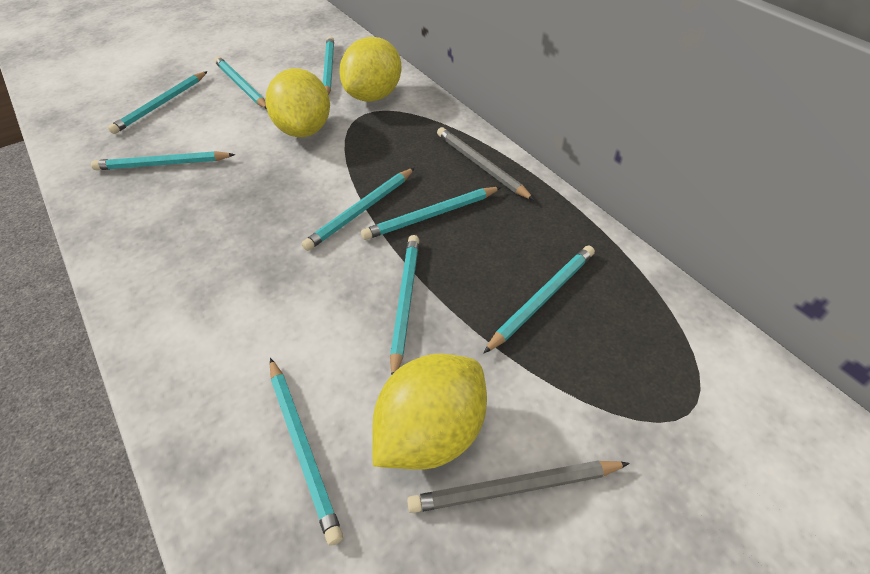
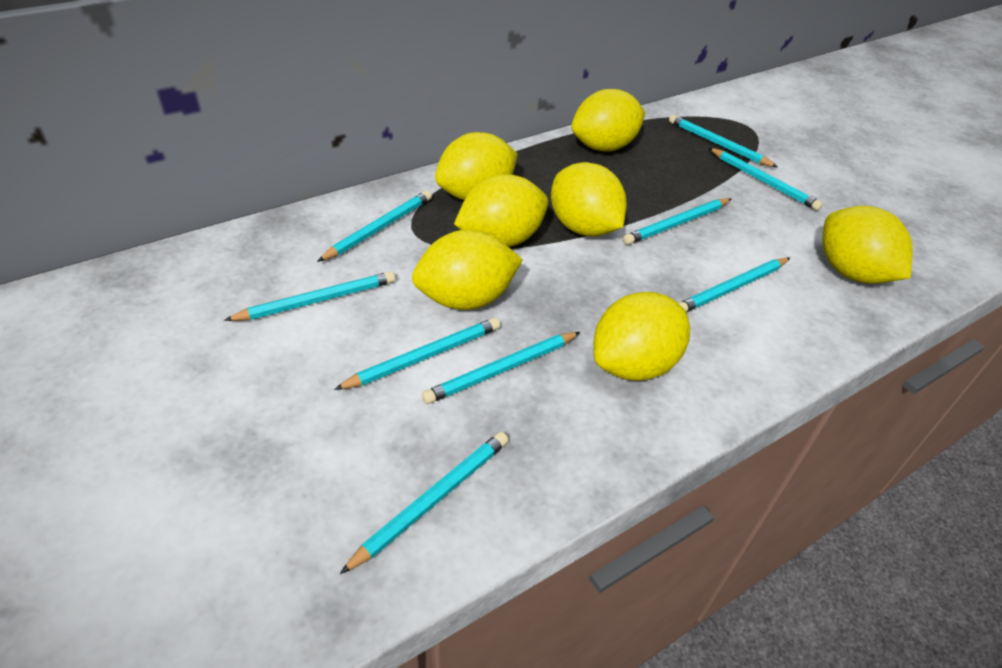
grey pencil: 2 -> 0
yellow lemon: 3 -> 7

